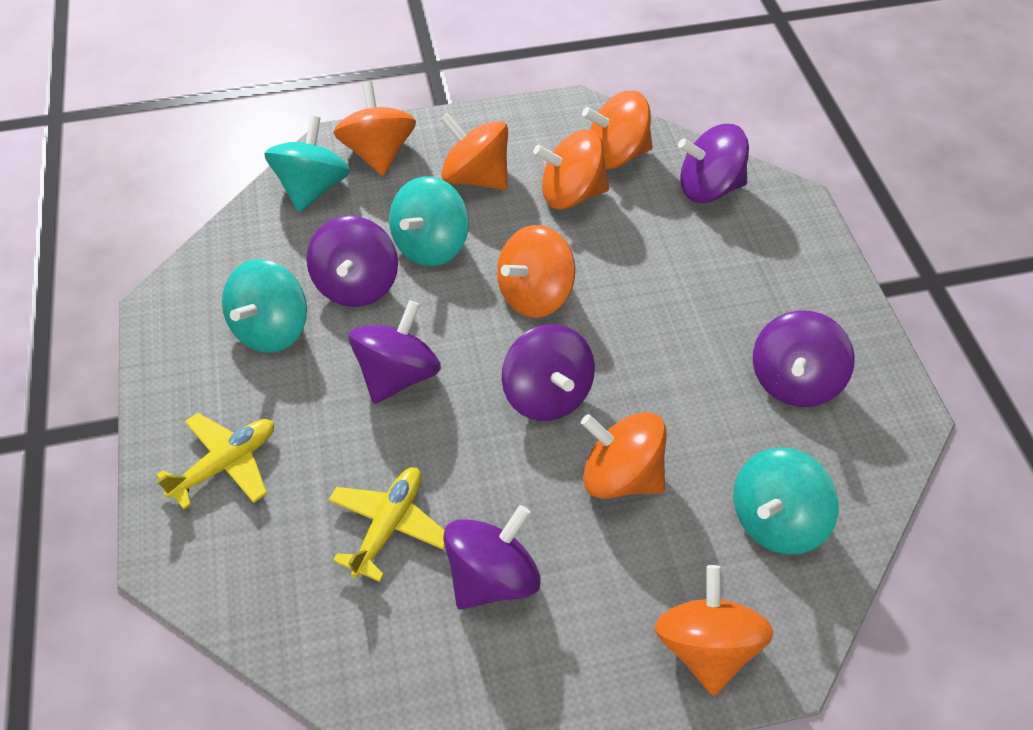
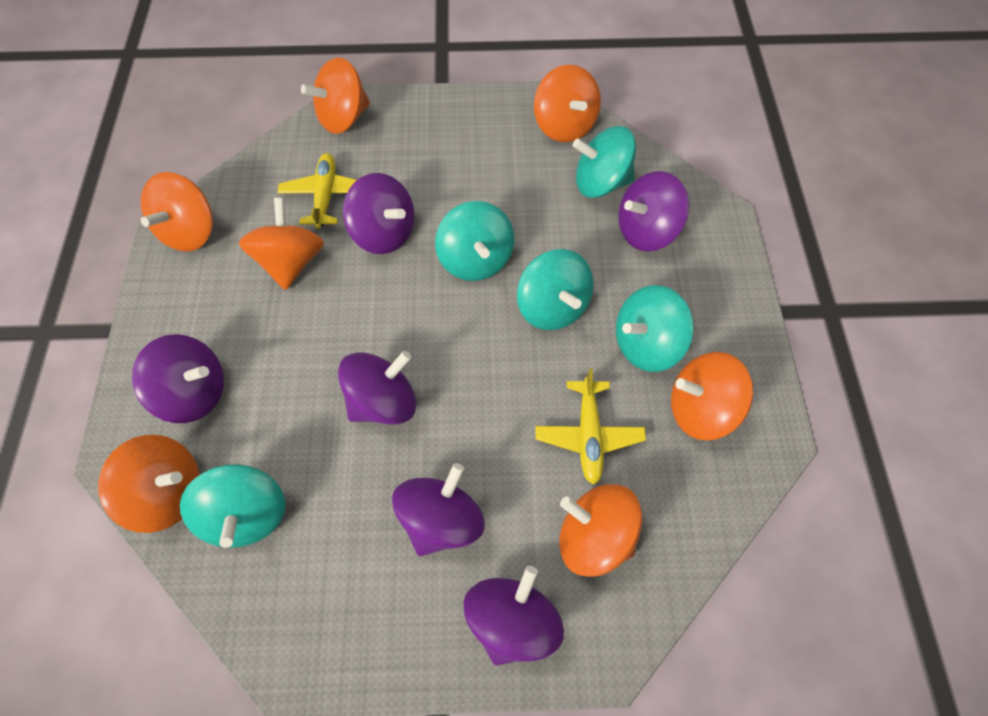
turquoise spinning top: 4 -> 5

